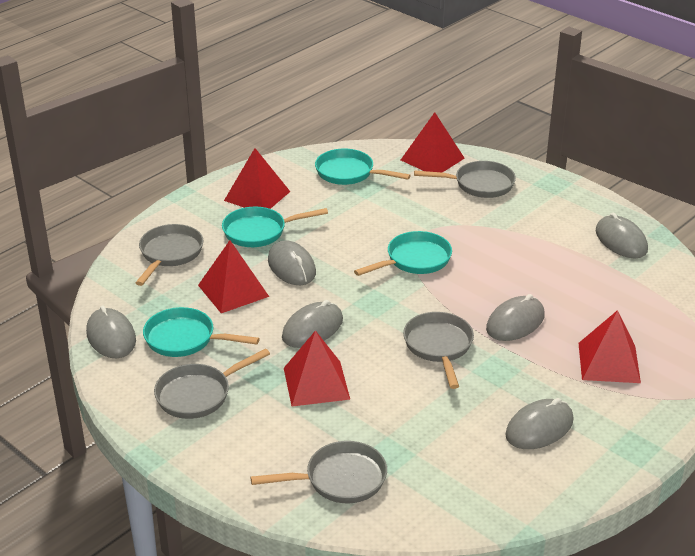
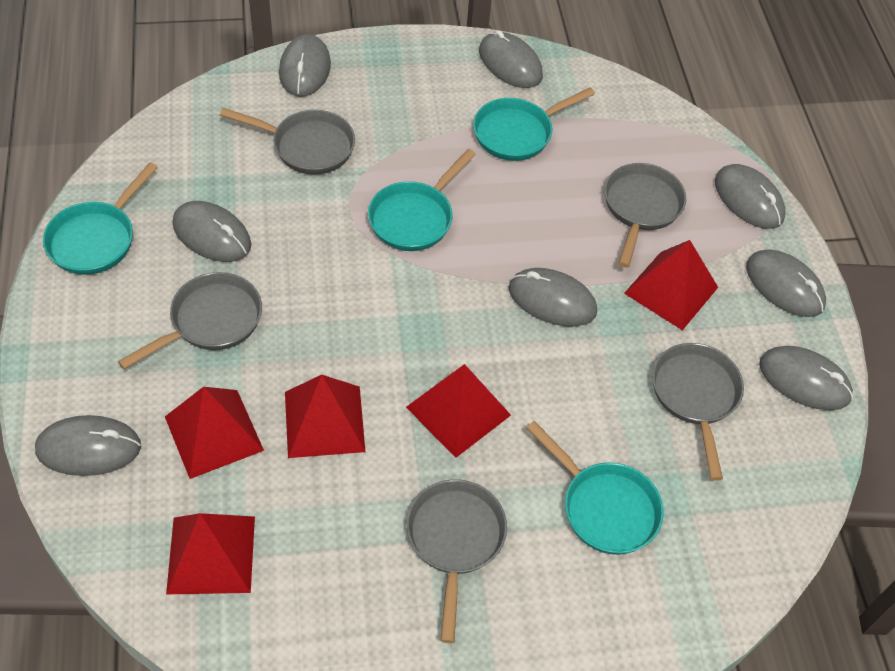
grey mouse: 6 -> 8

